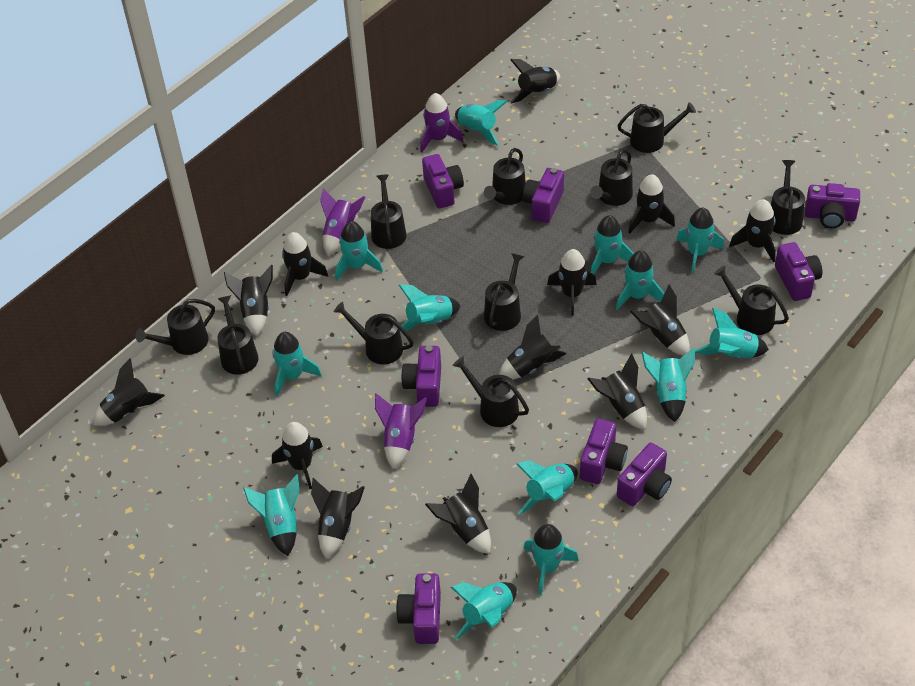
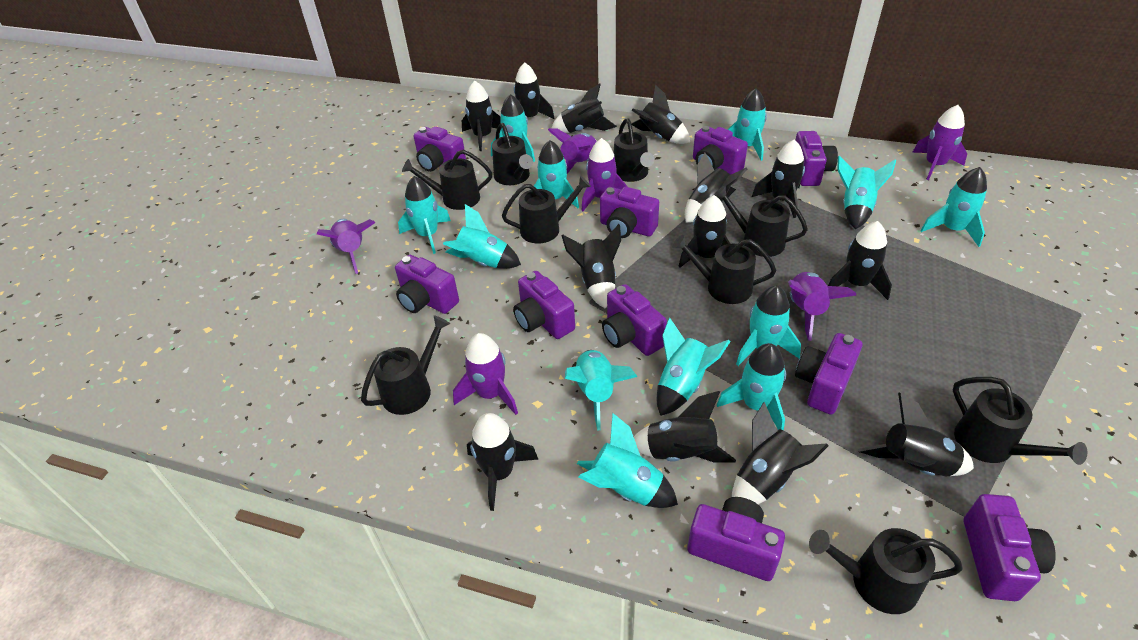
black watering can: 11 -> 9
purple camera: 8 -> 10
purple rocket: 3 -> 6
turquoise rocket: 13 -> 12

